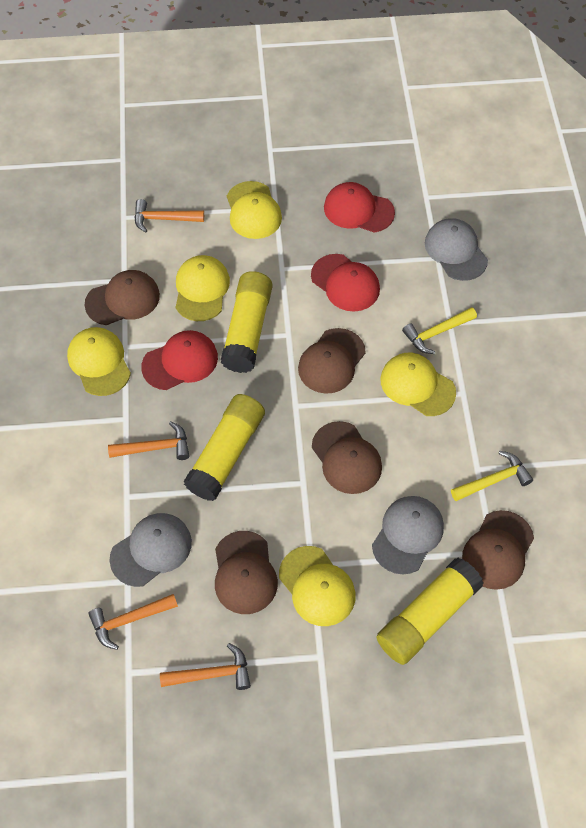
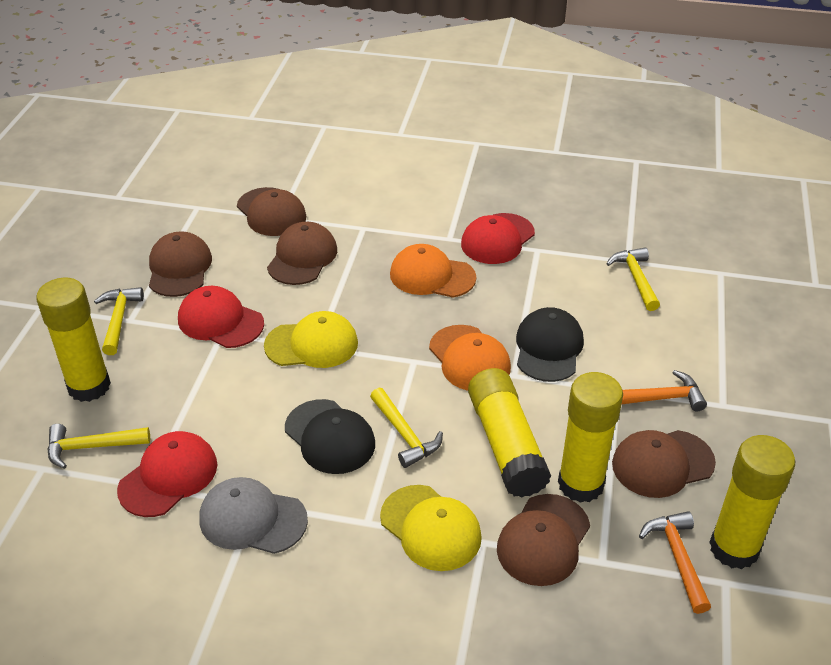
black cap: 0 -> 2
grey cap: 3 -> 1
orange cap: 0 -> 2
orange hammer: 4 -> 2
yellow cap: 5 -> 2
yellow glue stick: 3 -> 4
yellow hammer: 2 -> 4

